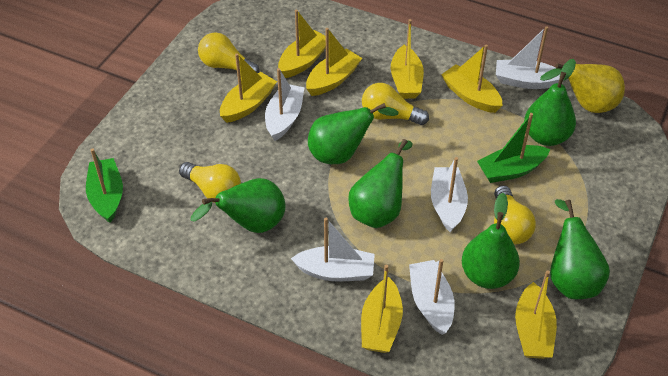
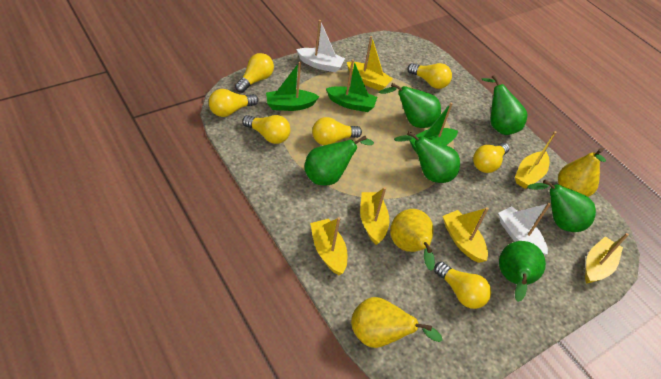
green boat: 2 -> 3
white boat: 5 -> 2
yellow boat: 7 -> 6
yellow light bulb: 4 -> 7
yellow pear: 1 -> 3

